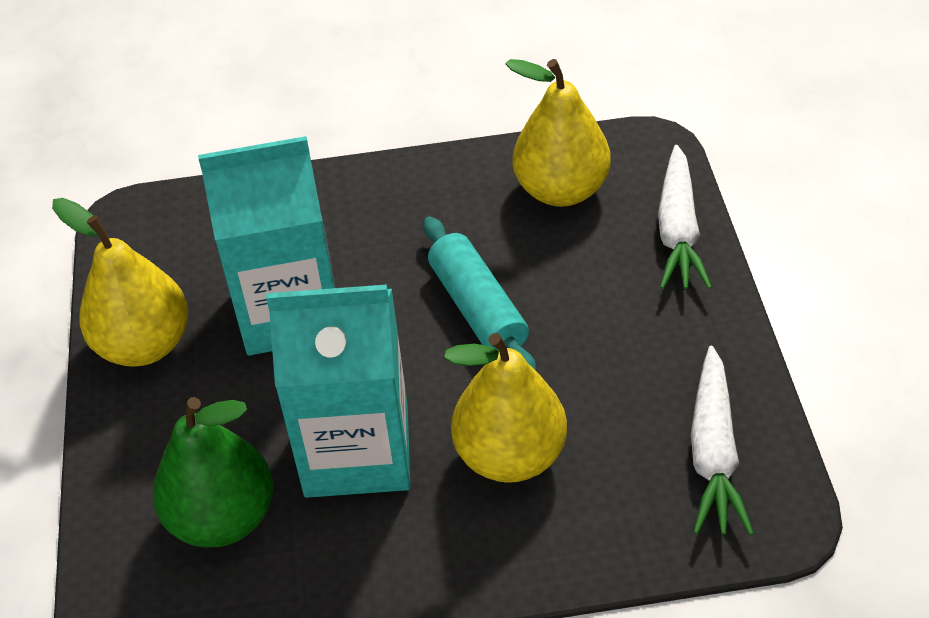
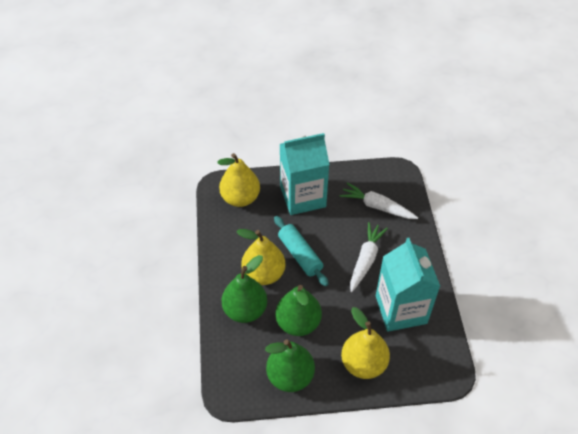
green pear: 1 -> 3

